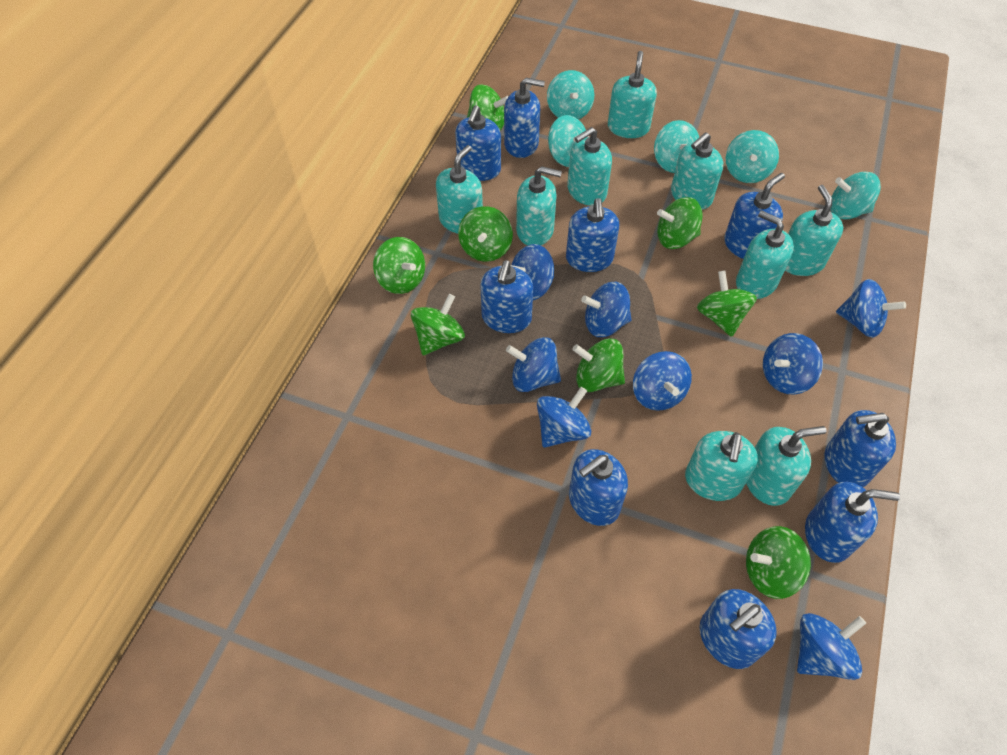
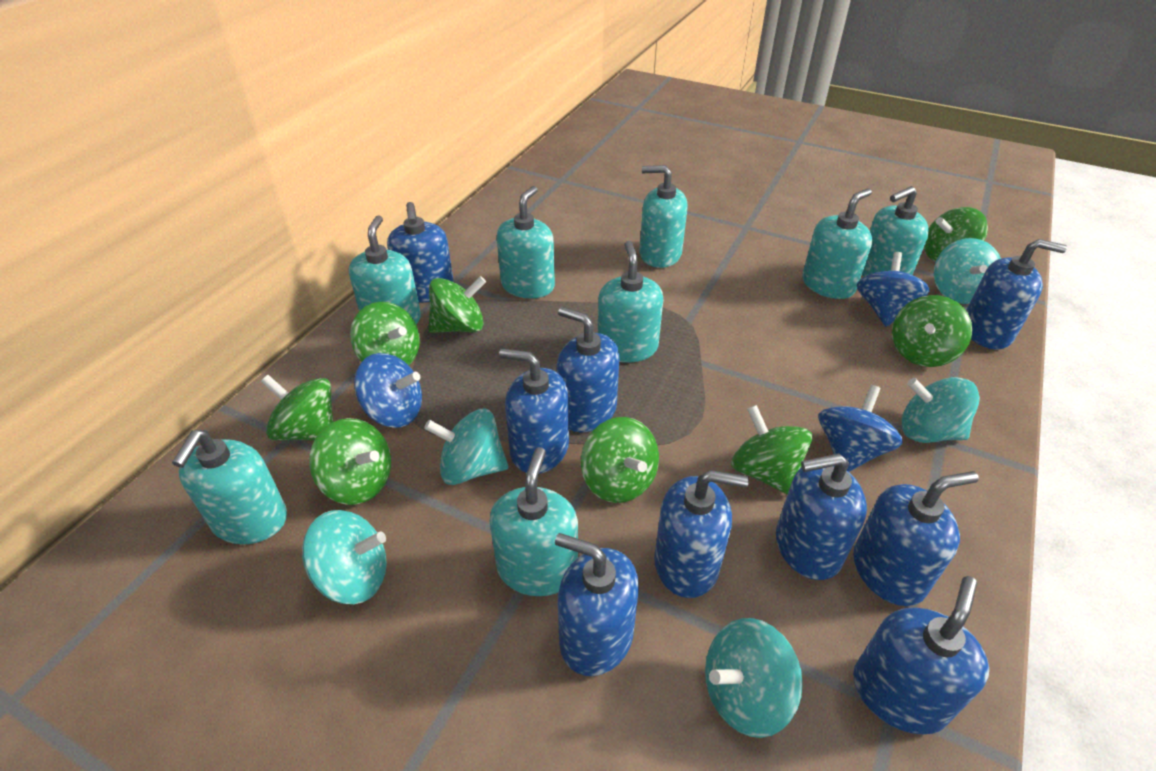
blue spinning top: 8 -> 3
turquoise soap dispenser: 9 -> 8

